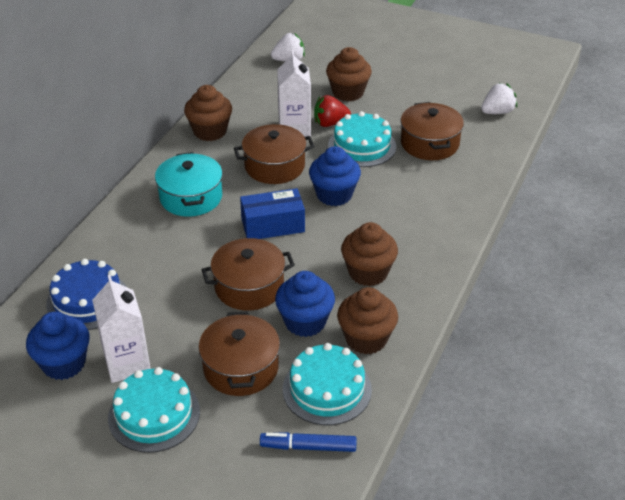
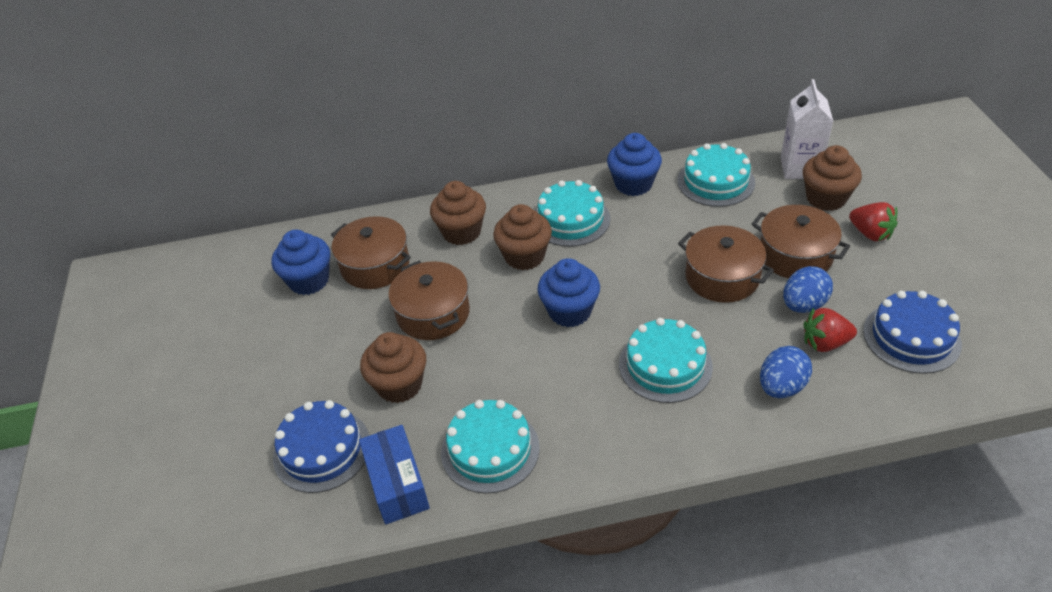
blue cake: 1 -> 2
blue egg: 0 -> 2
blue marker: 1 -> 0
red strawberry: 1 -> 2
turquoise cake: 3 -> 4
turquoise pot: 1 -> 0
white carton: 2 -> 1
white strawberry: 2 -> 0

